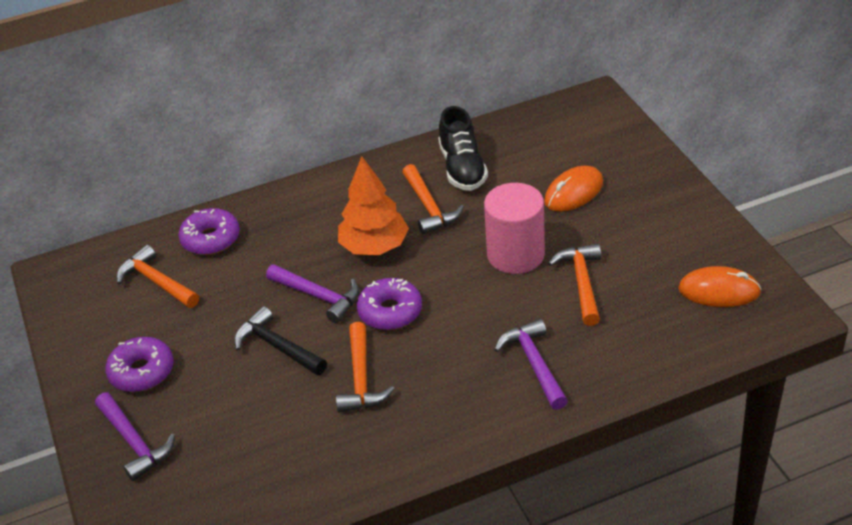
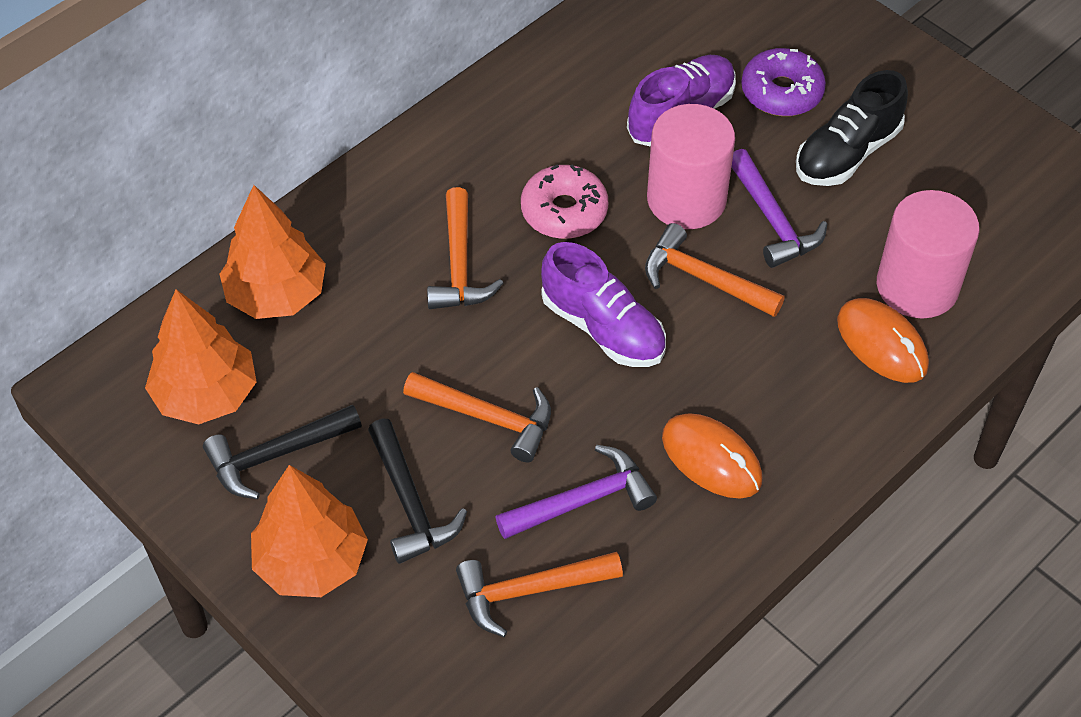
black hammer: 1 -> 2
orange tree: 1 -> 3
pink cylinder: 1 -> 2
pink donut: 0 -> 1
purple donut: 3 -> 1
purple hammer: 3 -> 2
purple shoe: 0 -> 2

